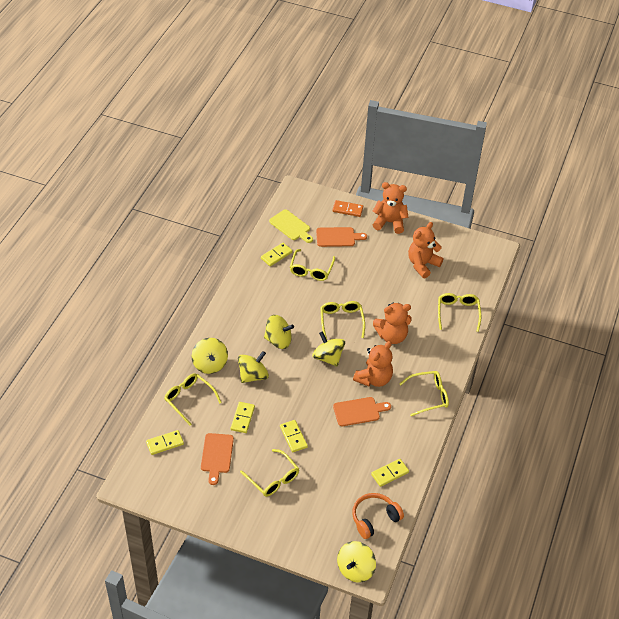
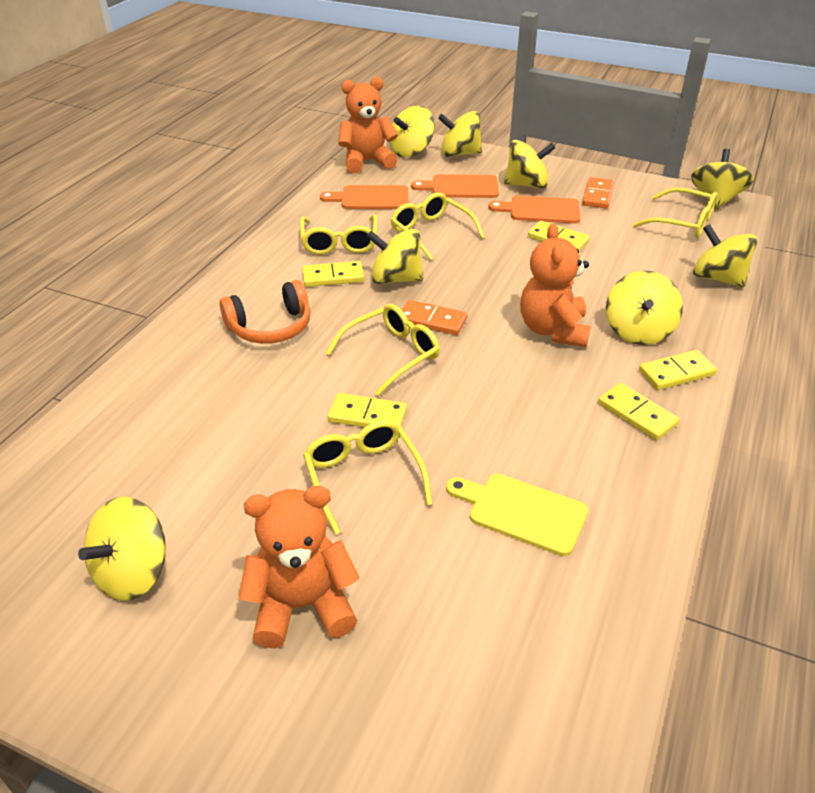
orange domino: 1 -> 2
orange teddy bear: 4 -> 3
yellow glasses: 6 -> 5
yellow spinning top: 5 -> 8

